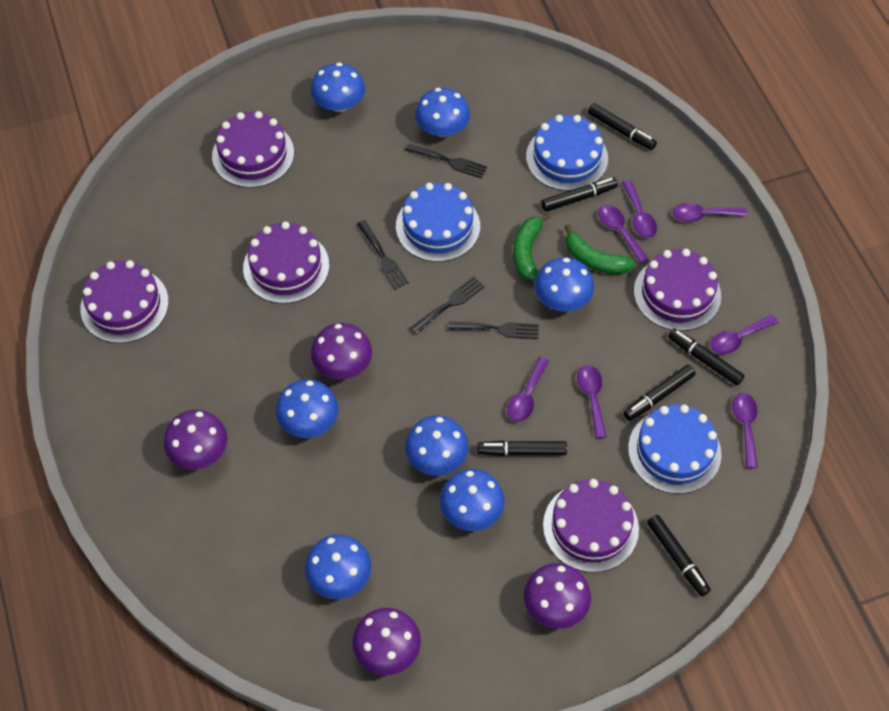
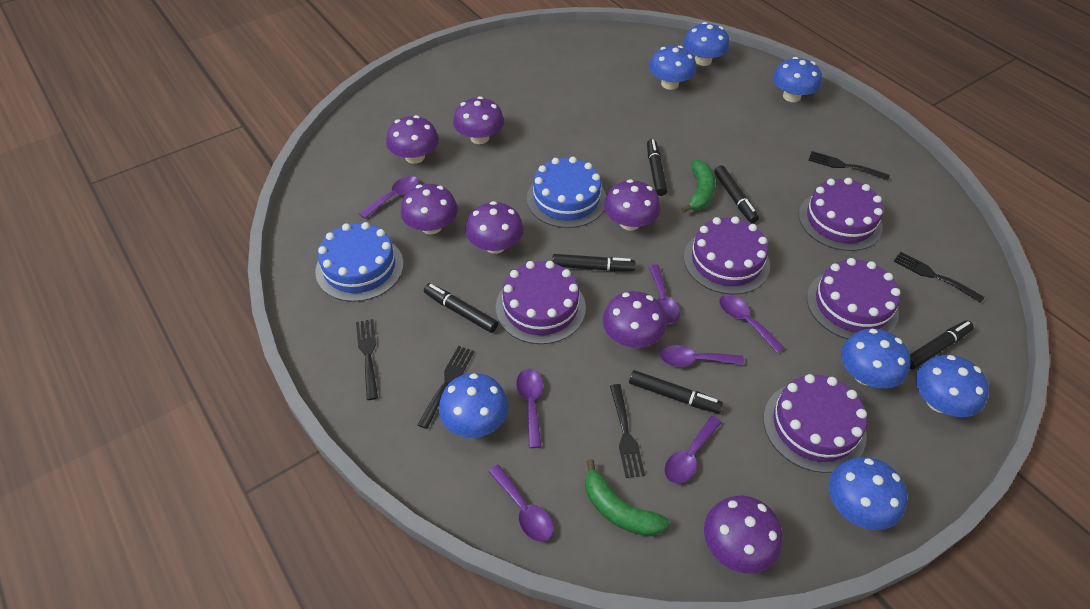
black fork: 4 -> 5
blue cake: 3 -> 2
purple mushroom: 4 -> 7

